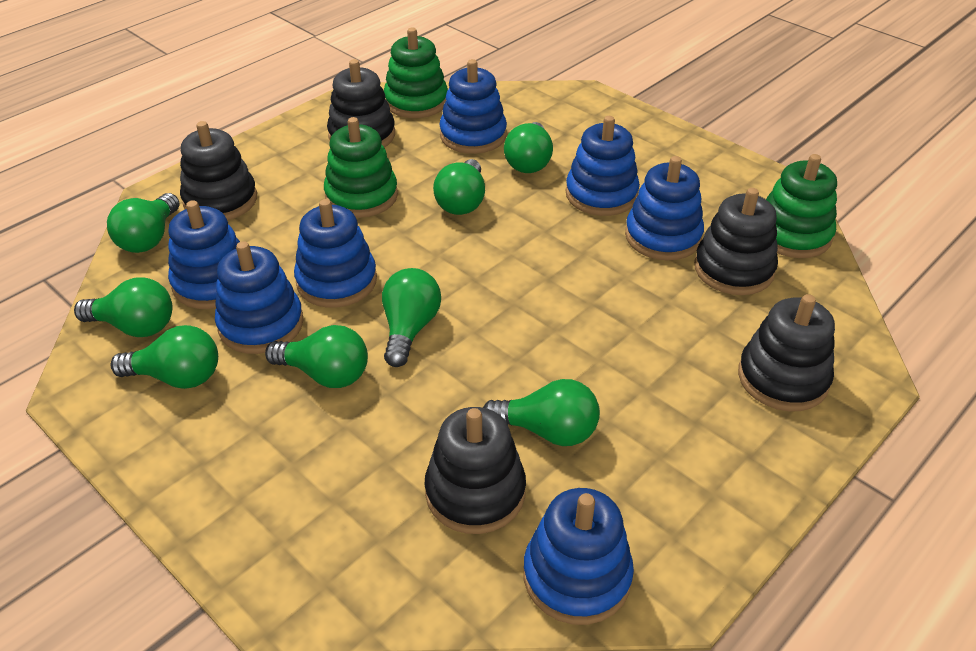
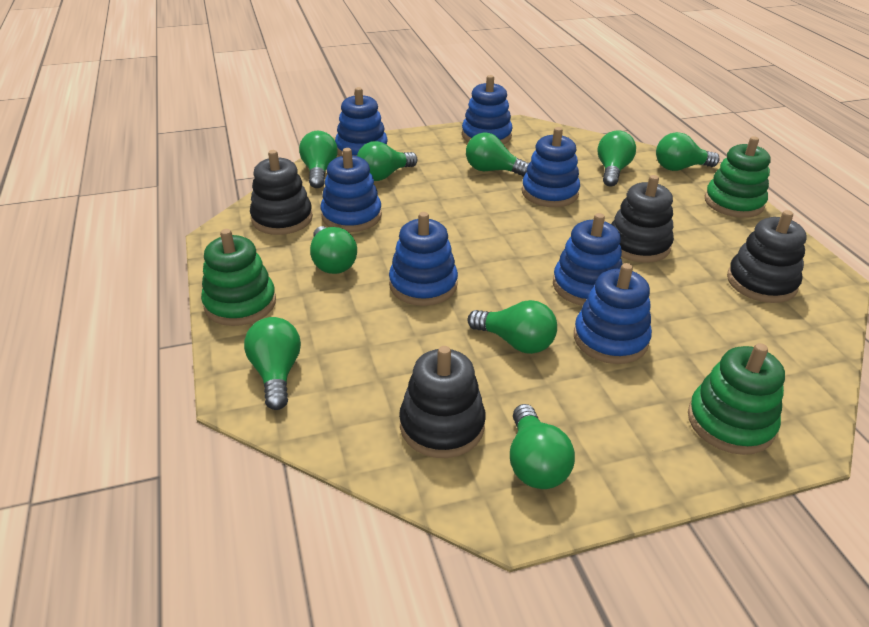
black stacking toy: 5 -> 4
green light bulb: 8 -> 9

